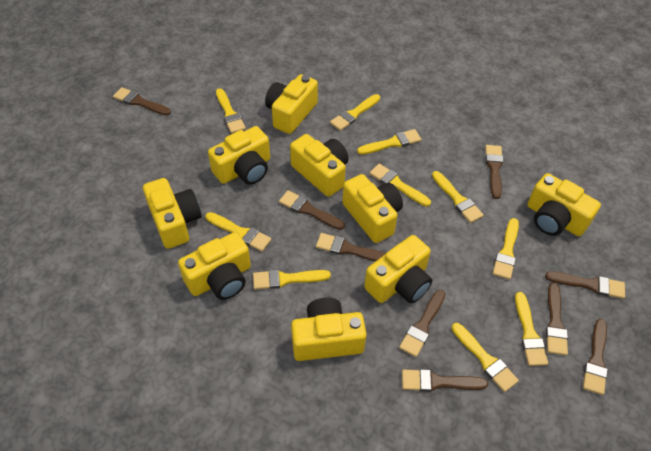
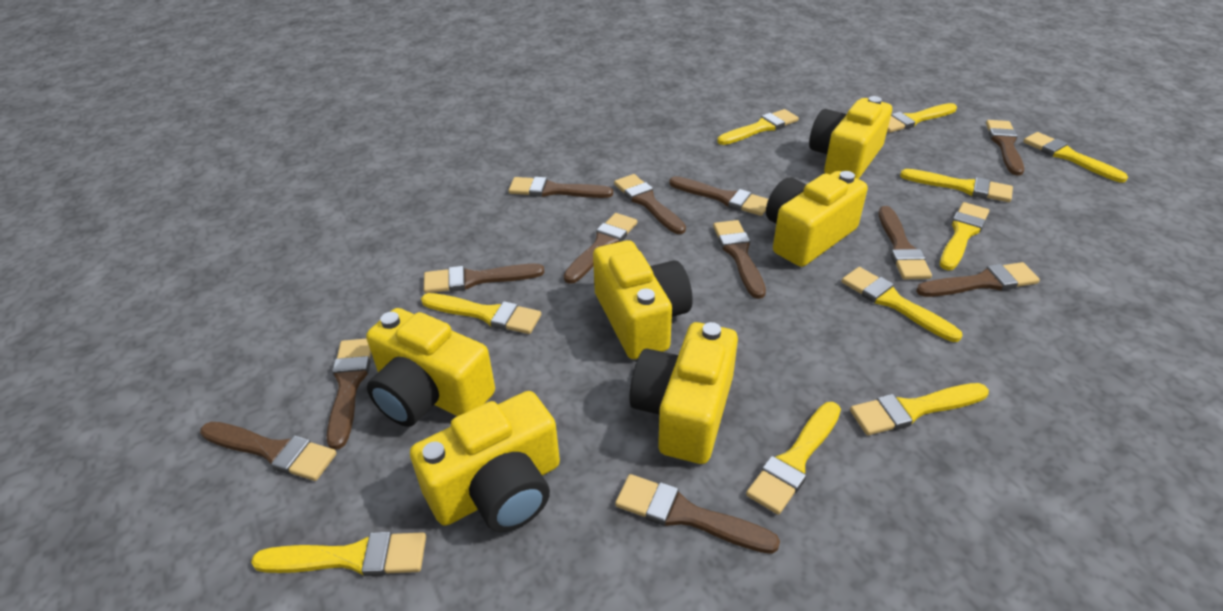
brown brush: 9 -> 12
yellow camera: 9 -> 6

